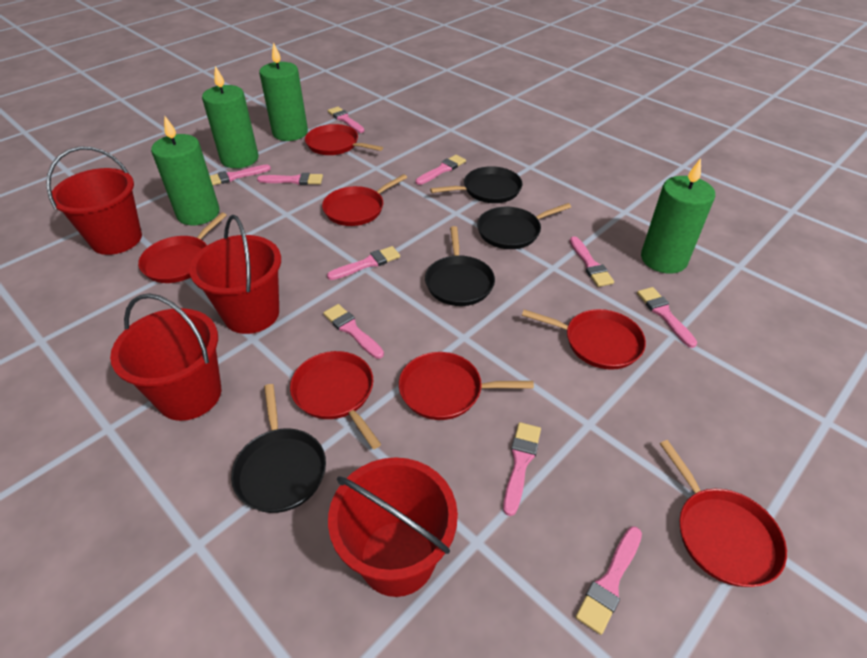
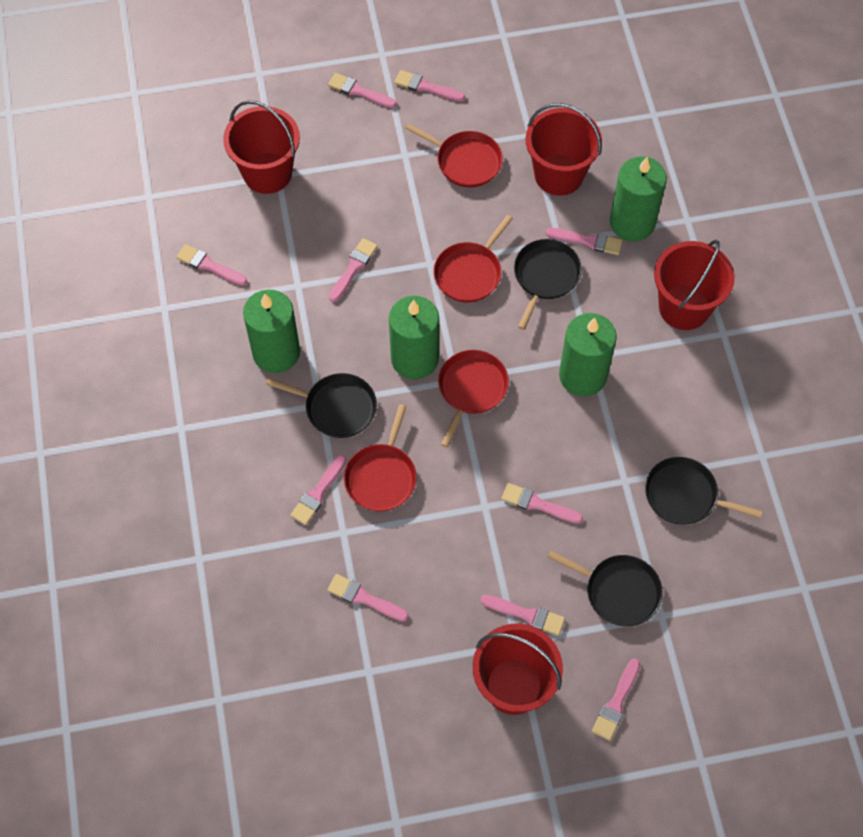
red pan: 7 -> 4

